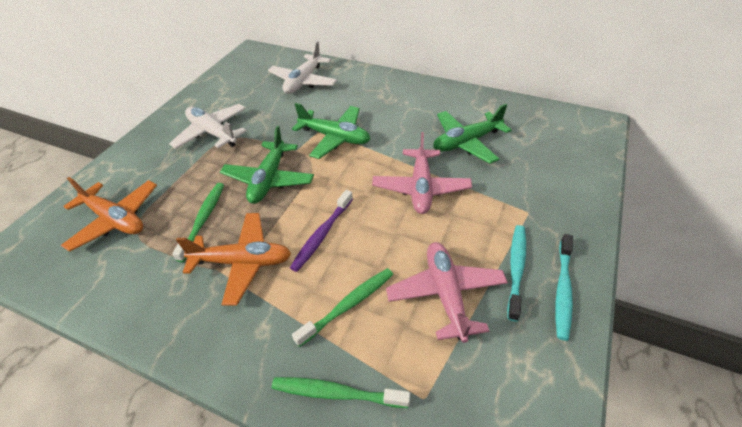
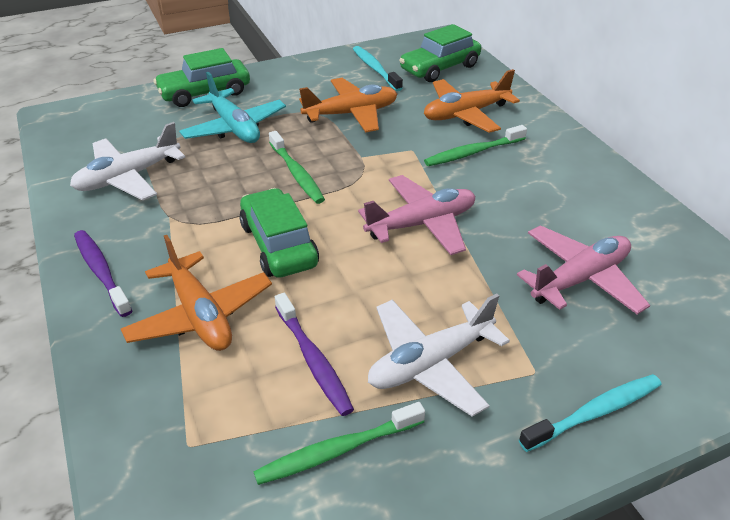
green car: 0 -> 3
green plane: 3 -> 0
orange plane: 2 -> 3
purple toothbrush: 1 -> 2
turquoise plane: 0 -> 1

